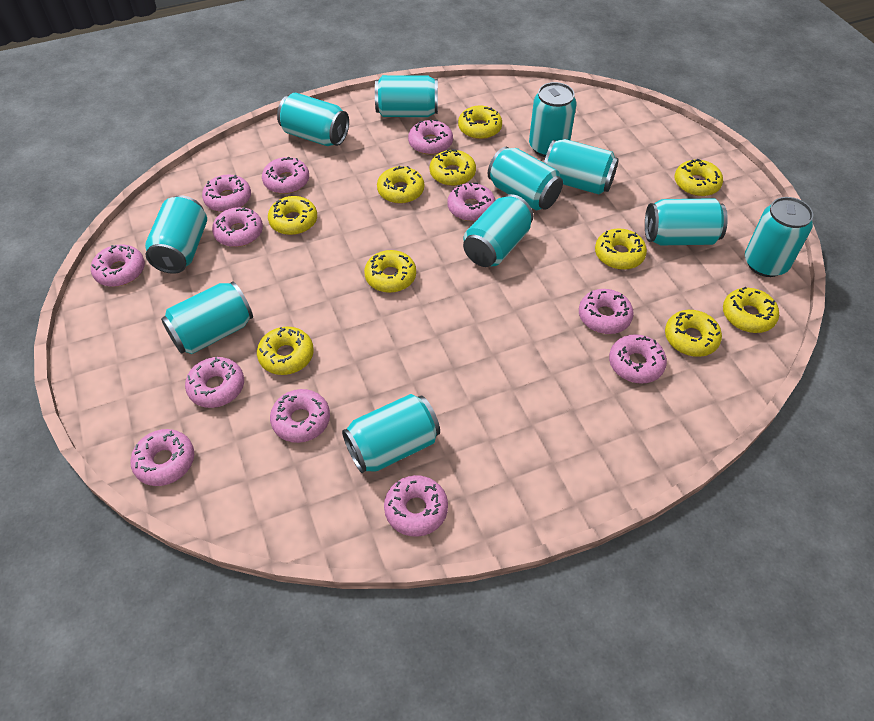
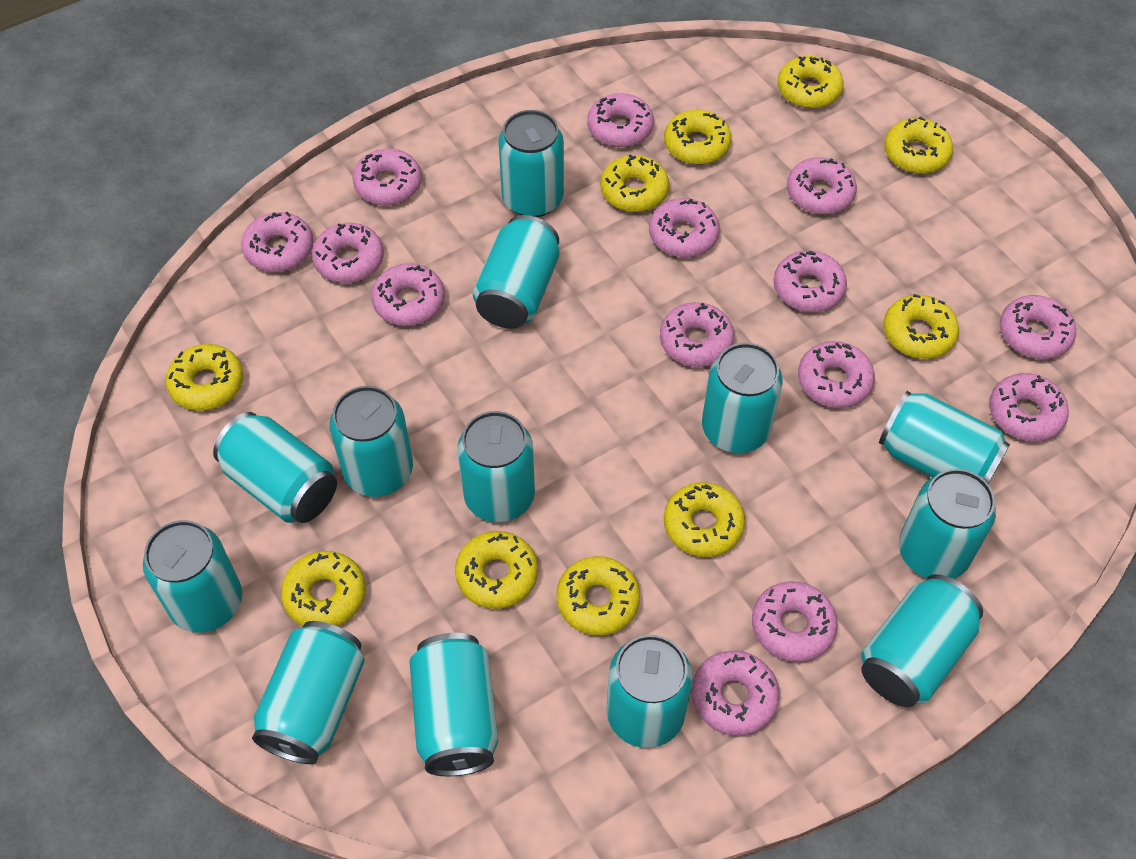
pink donut: 12 -> 14
turquoise can: 11 -> 13

